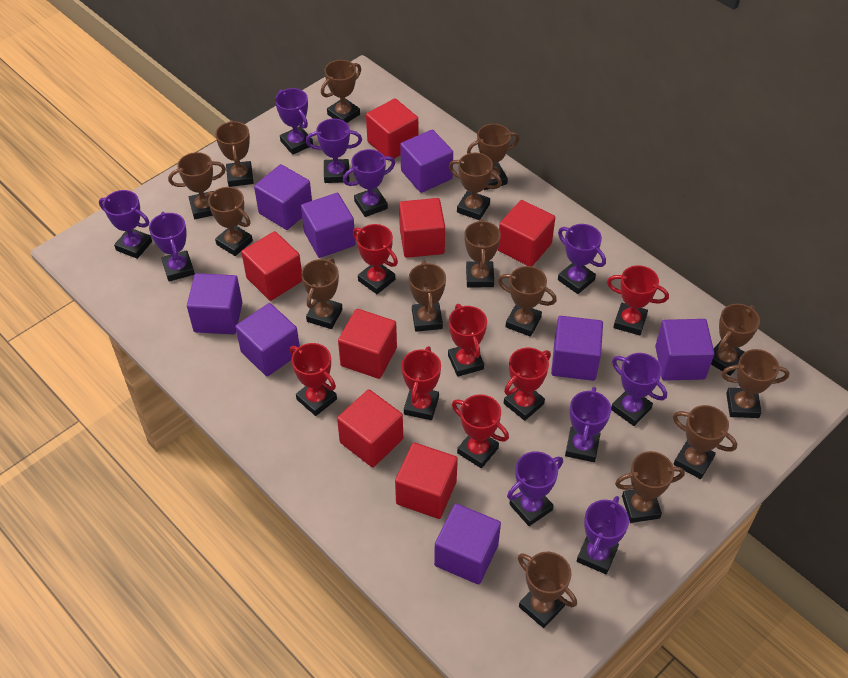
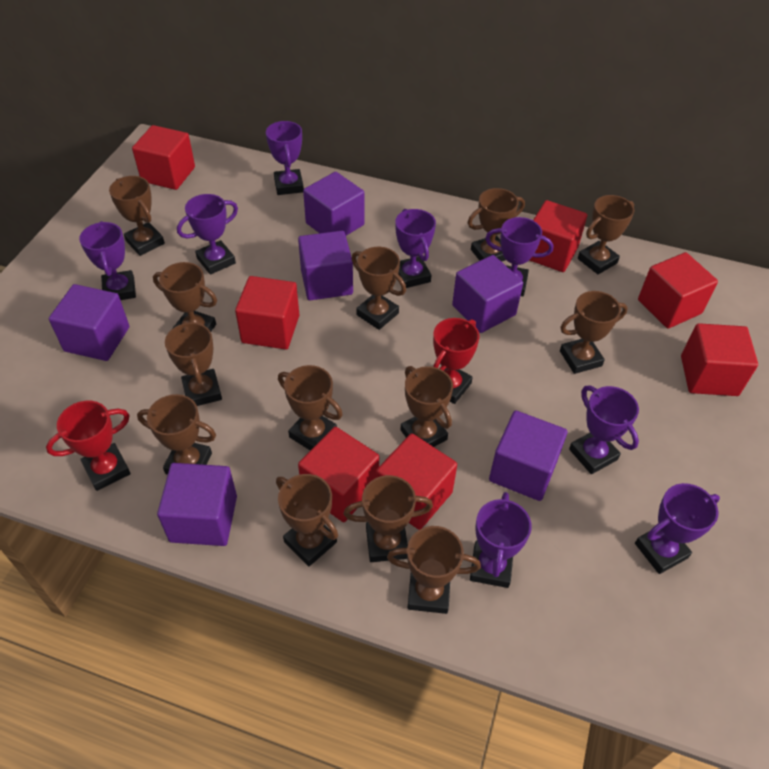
brown trophy: 15 -> 13
purple cube: 8 -> 6
purple trophy: 10 -> 8
red trophy: 7 -> 2

